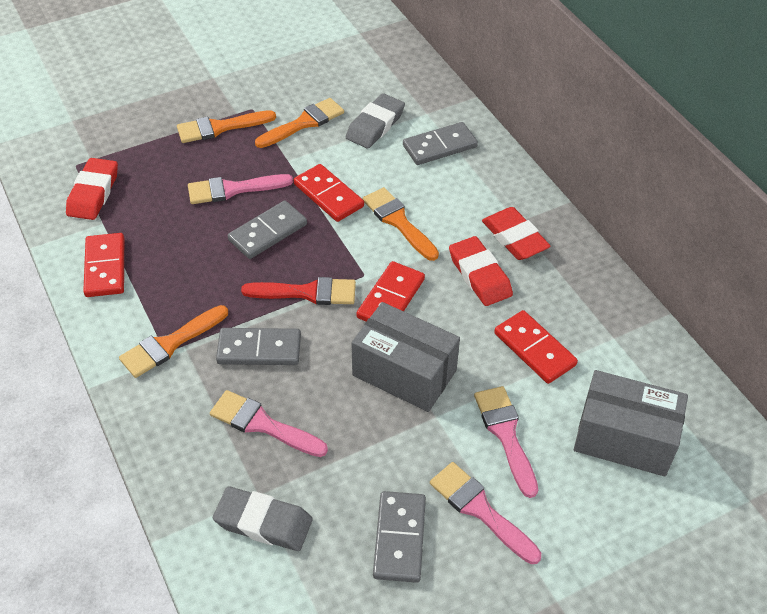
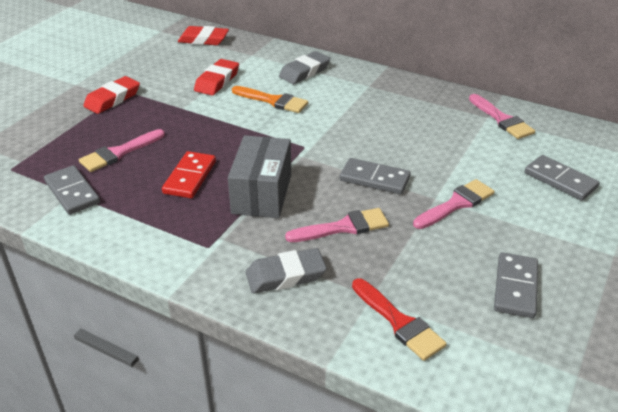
grey box: 2 -> 1
orange brush: 4 -> 1
red domino: 4 -> 1

